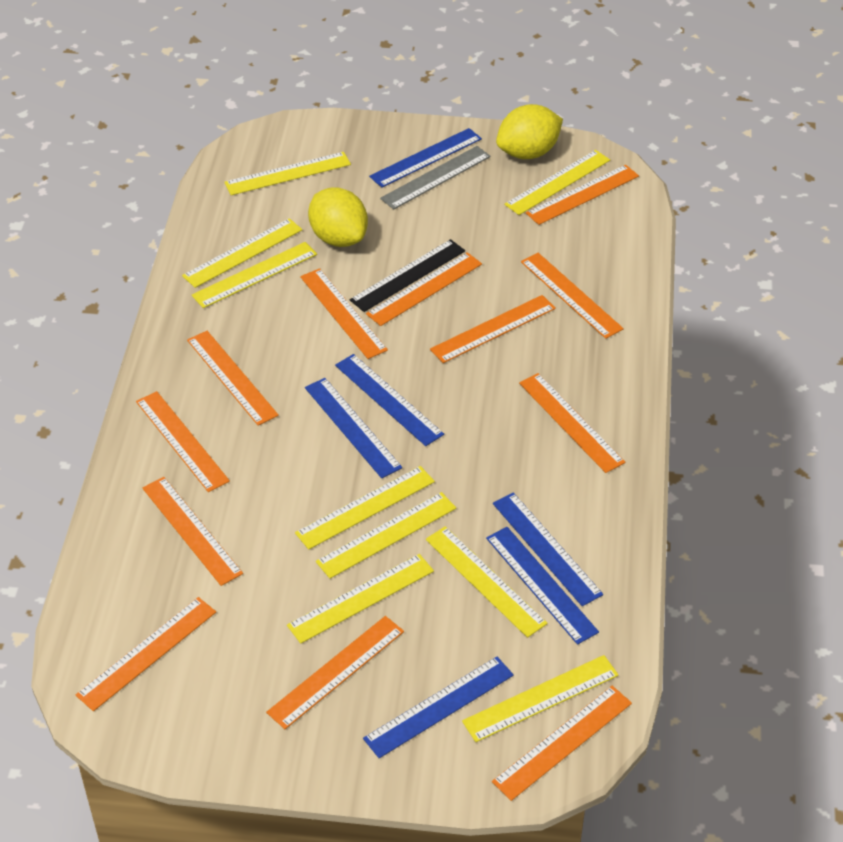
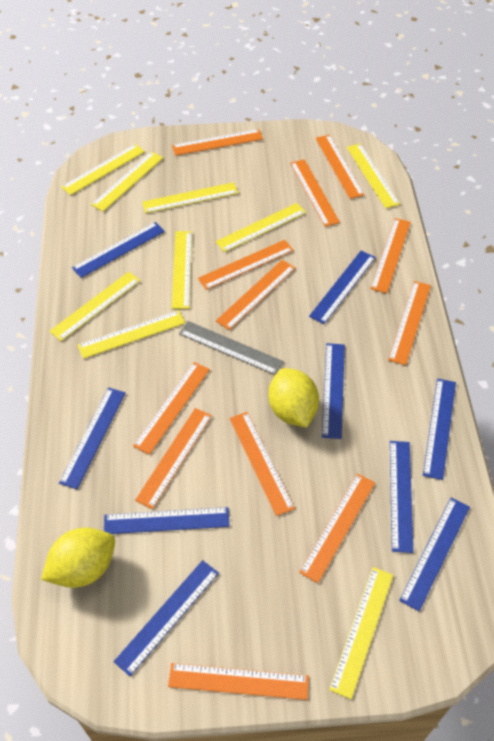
black ruler: 1 -> 0
blue ruler: 6 -> 9

